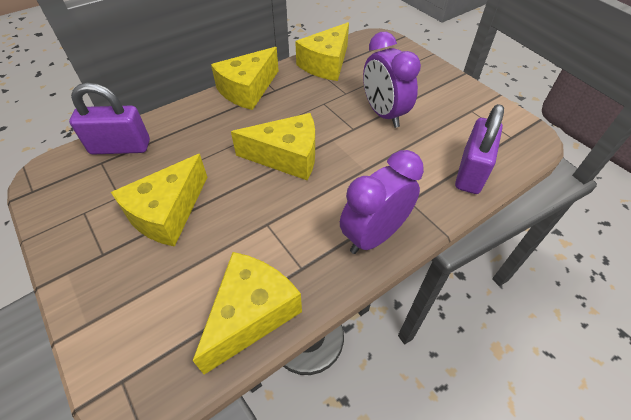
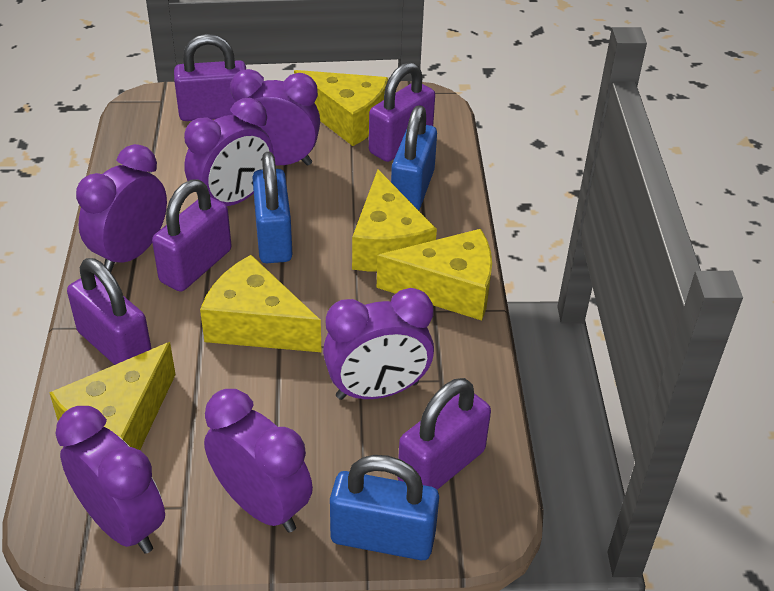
blue padlock: 0 -> 3
purple clock: 2 -> 6
purple padlock: 2 -> 5

